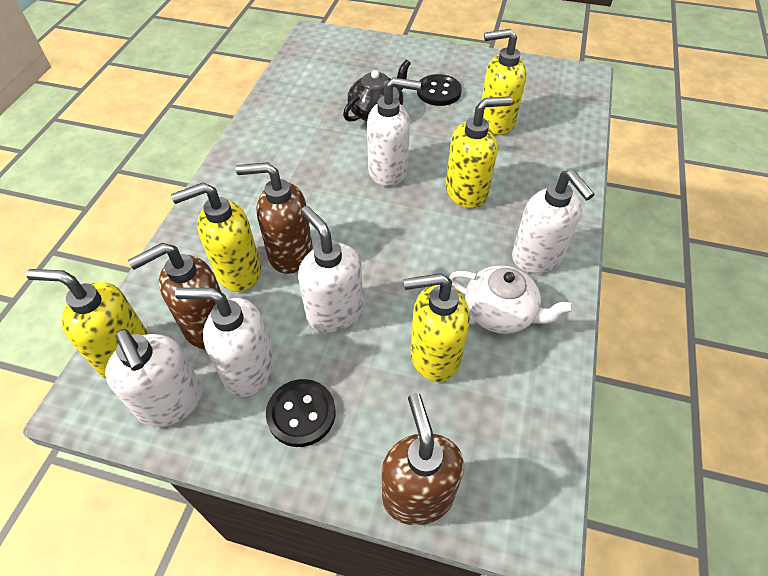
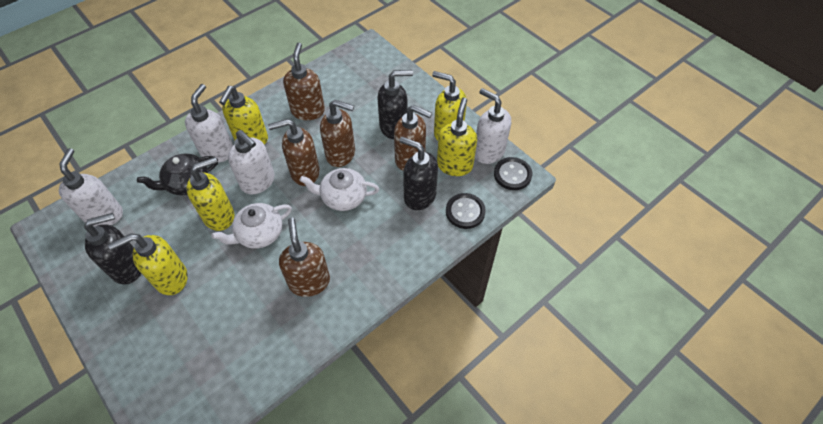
black soap dispenser: 0 -> 3
brown soap dispenser: 3 -> 5
white soap dispenser: 5 -> 4
white teapot: 1 -> 2

